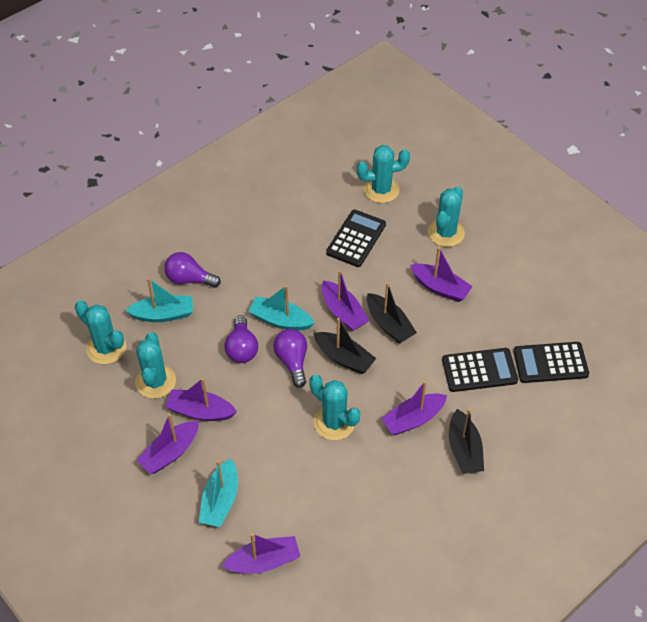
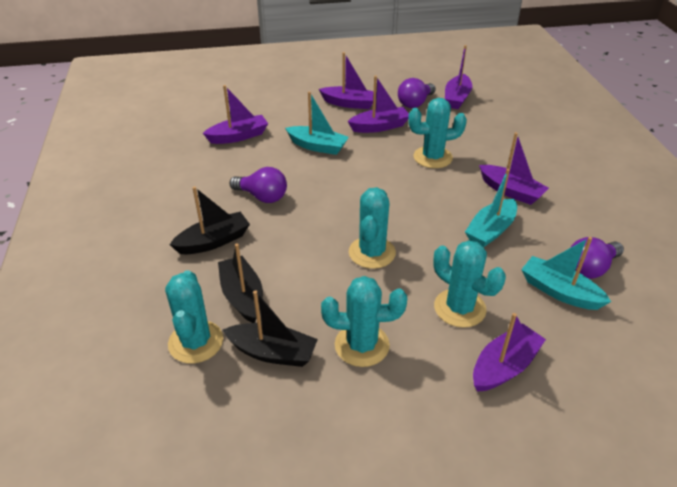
black calculator: 3 -> 0

